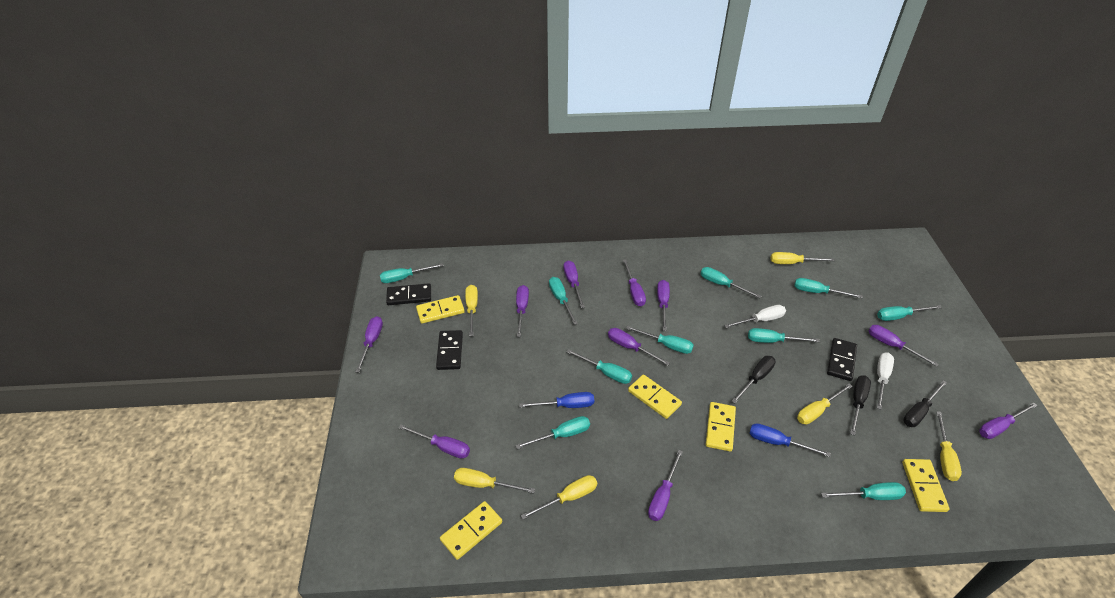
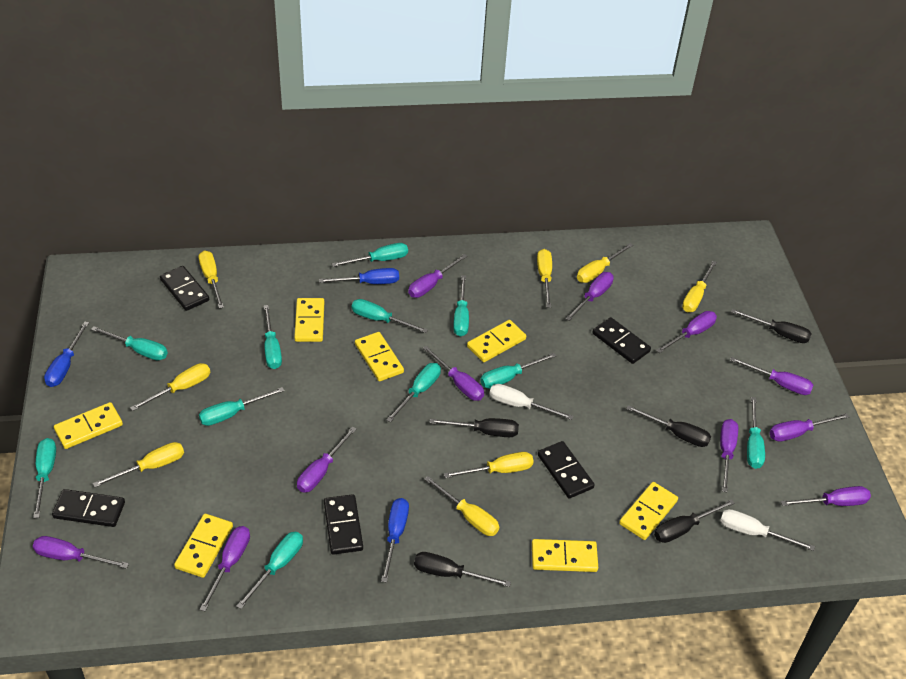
black domino: 3 -> 5
black screwdriver: 3 -> 5
blue screwdriver: 2 -> 3
purple screwdriver: 10 -> 11
turquoise screwdriver: 10 -> 11
yellow domino: 5 -> 7
yellow screwdriver: 6 -> 8

